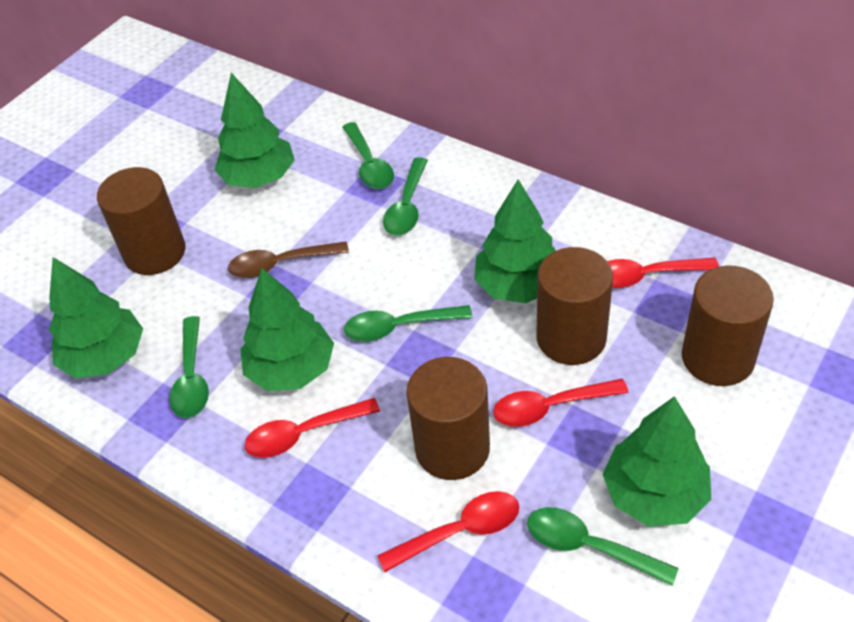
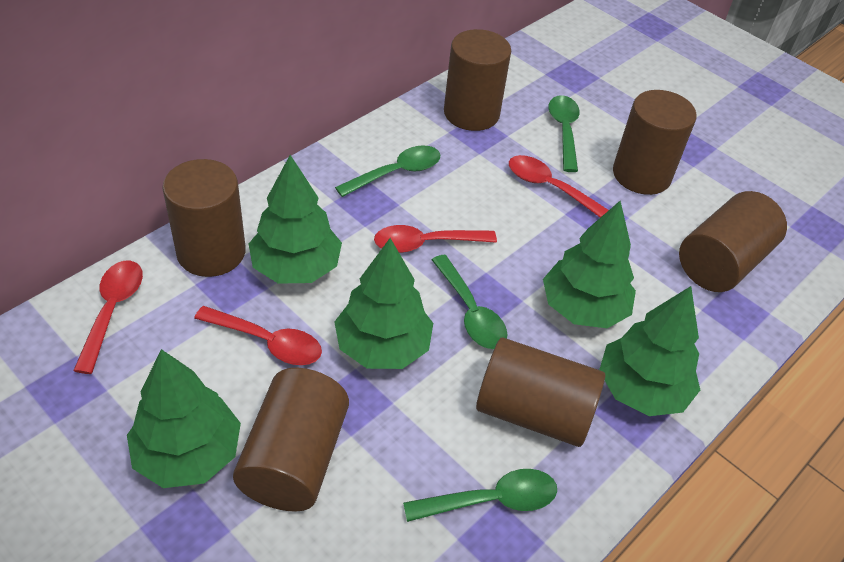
brown cylinder: 4 -> 6
brown spoon: 1 -> 0
green spoon: 5 -> 4

